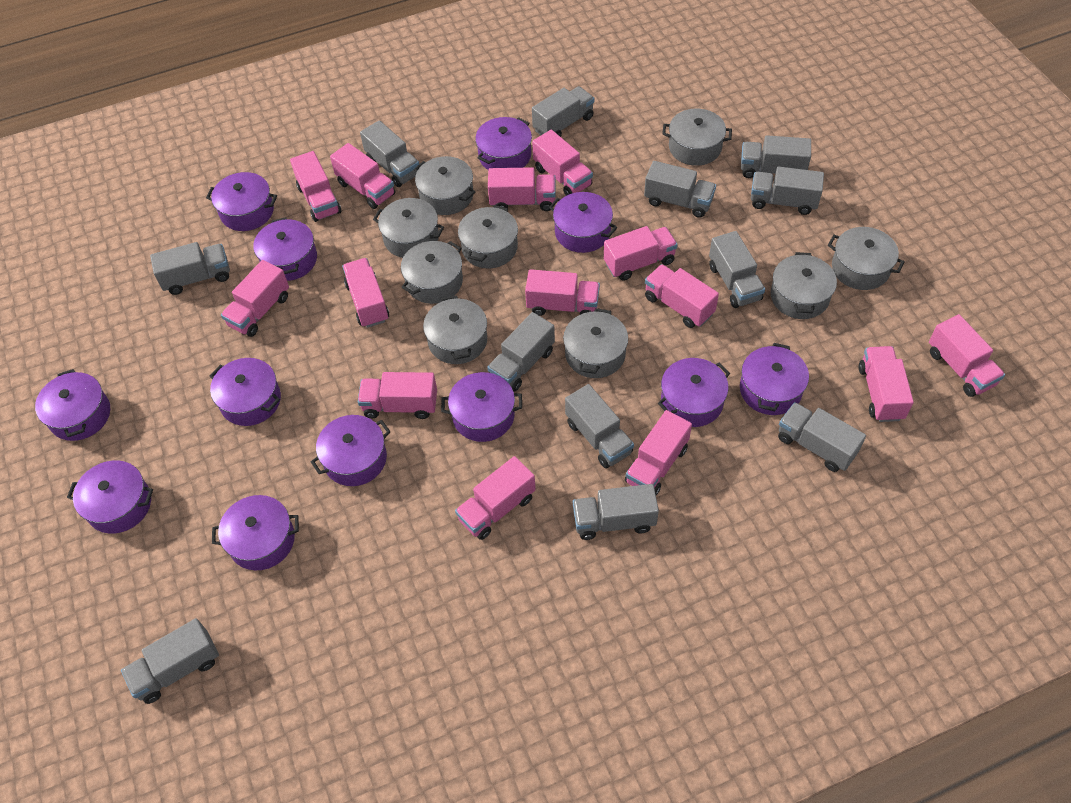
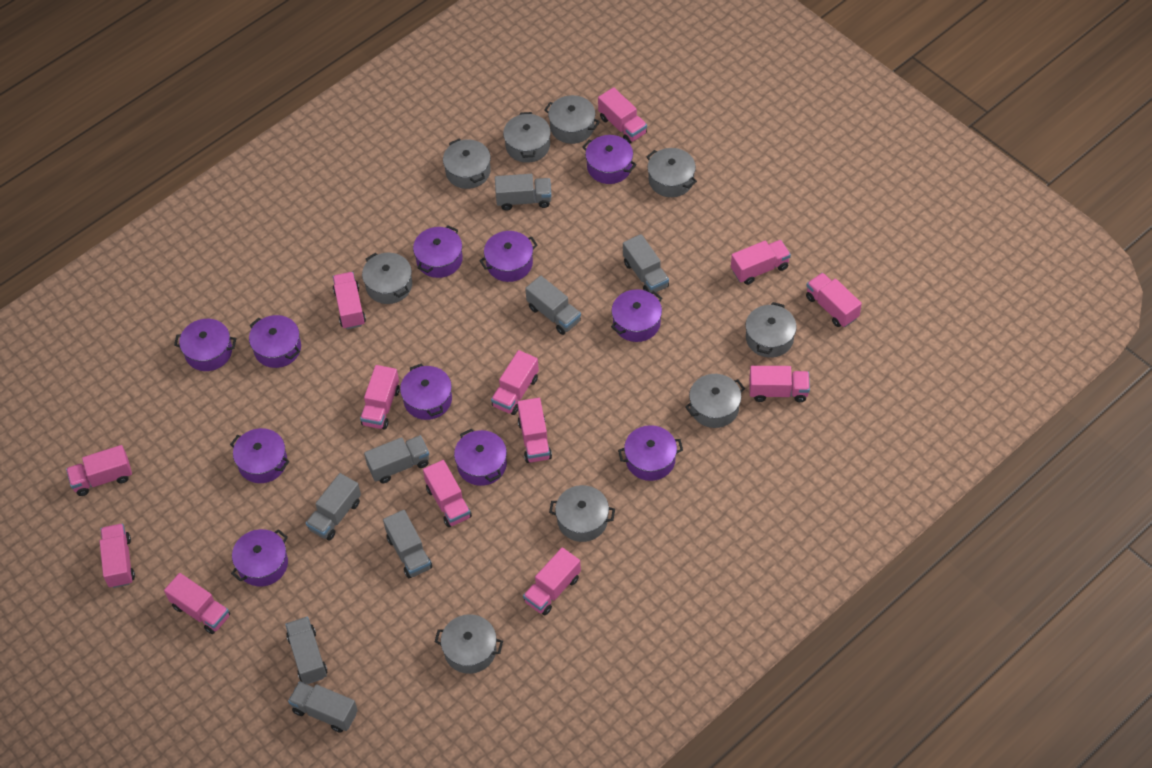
grey truck: 12 -> 8
pink truck: 14 -> 13
purple pot: 12 -> 11

